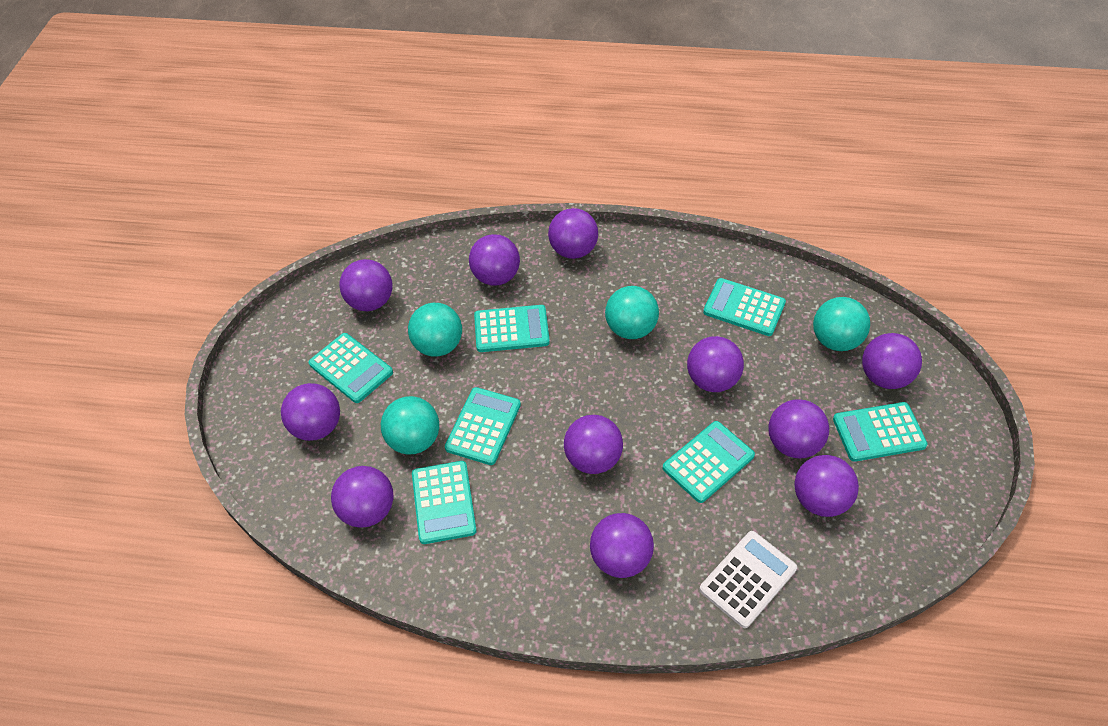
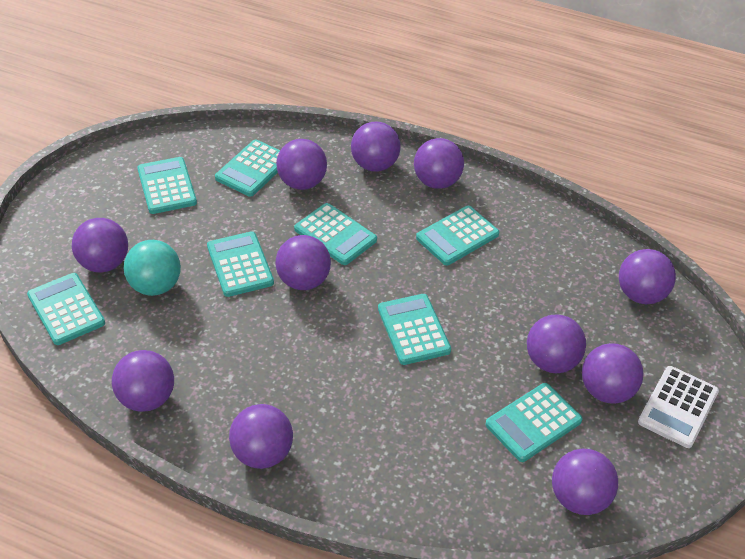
turquoise ball: 4 -> 1
turquoise calculator: 7 -> 8

